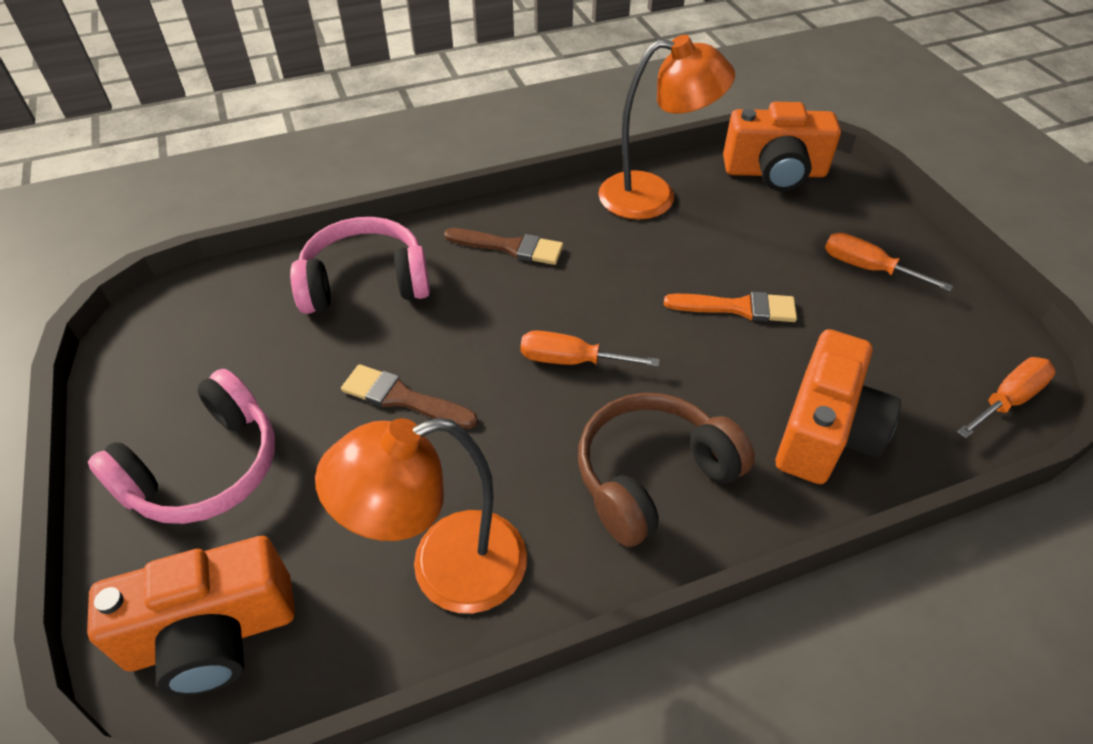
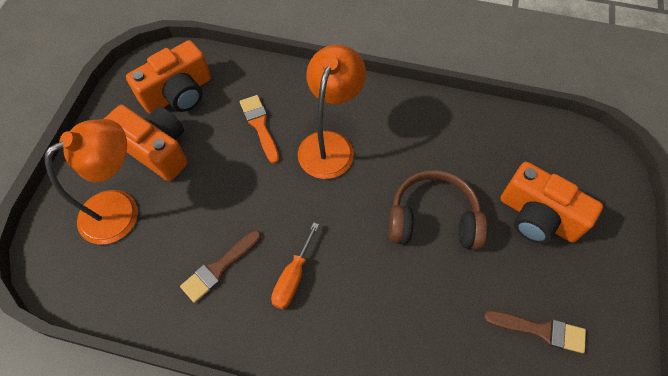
orange screwdriver: 3 -> 1
pink headphones: 2 -> 0

